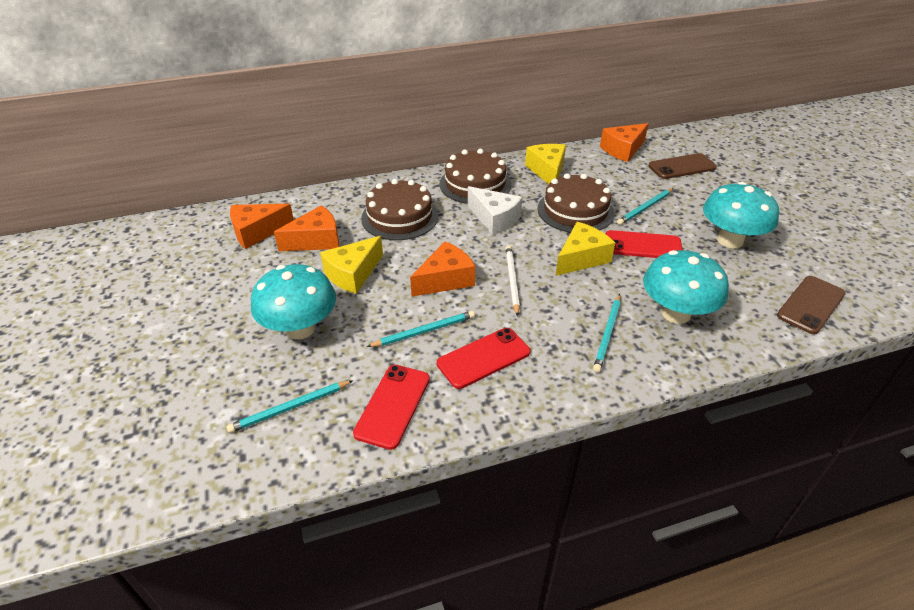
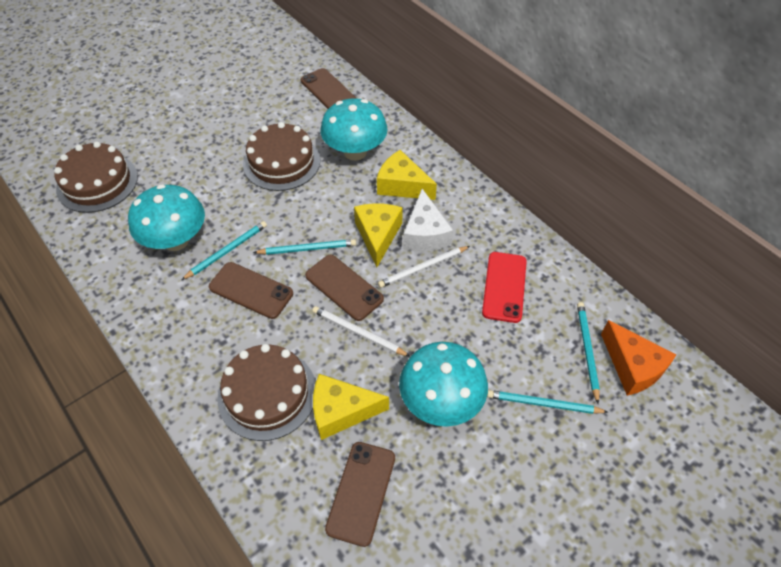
brown phone: 2 -> 4
orange cheese: 4 -> 1
red phone: 3 -> 1
white pencil: 1 -> 2

